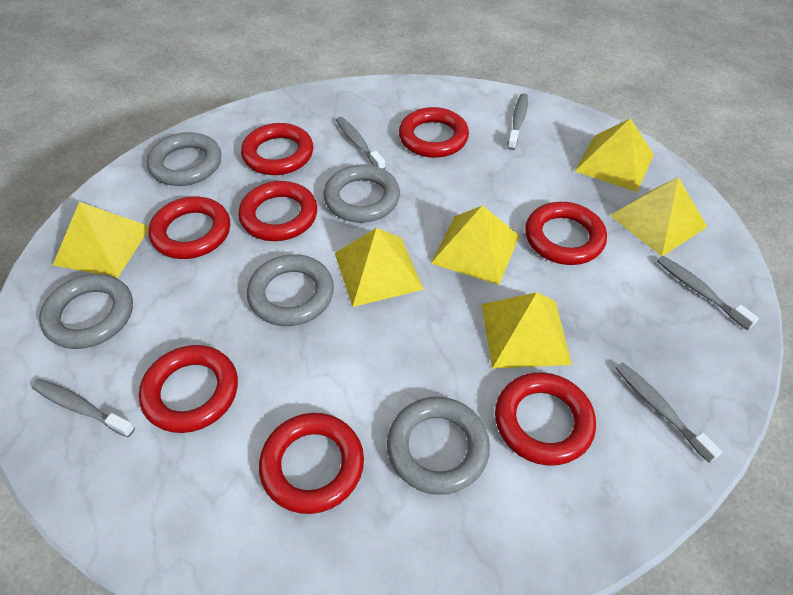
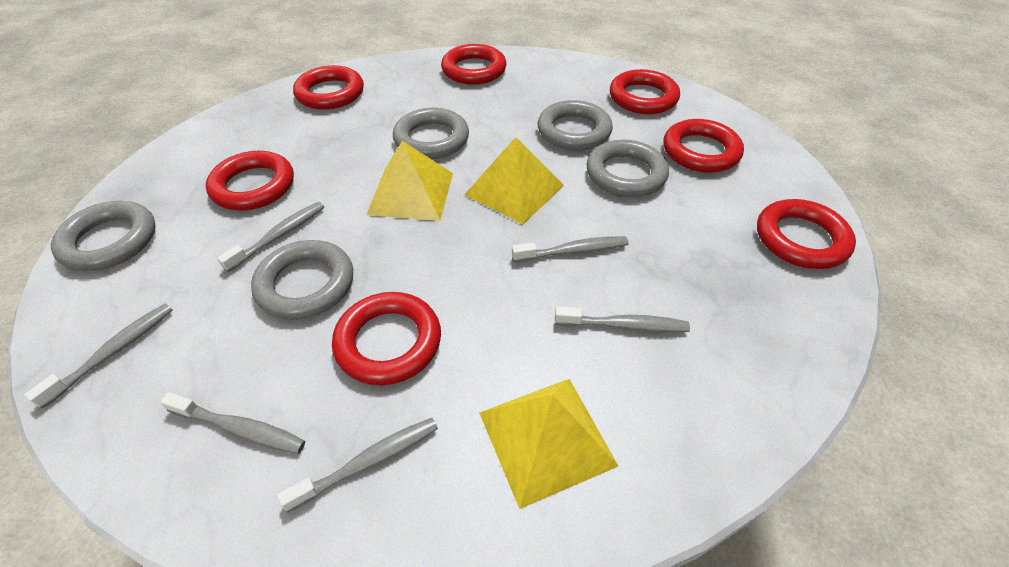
grey toothbrush: 5 -> 6
red ring: 8 -> 7
yellow pyramid: 6 -> 3

